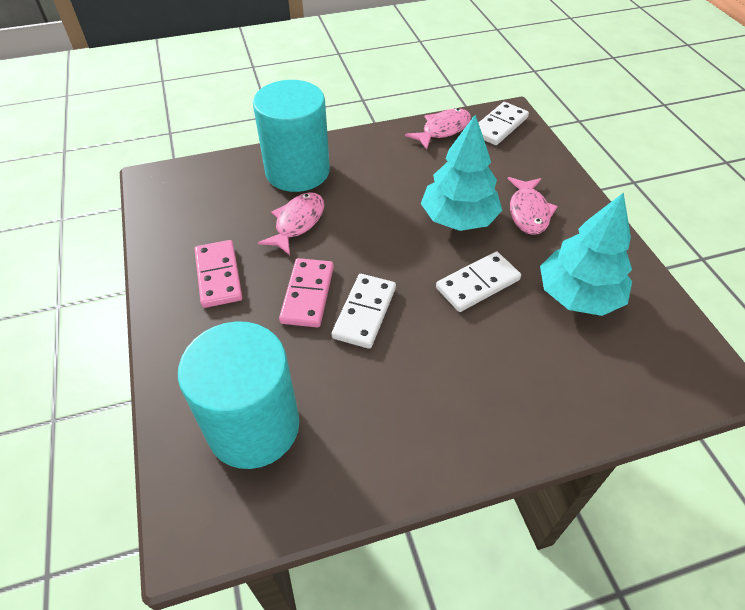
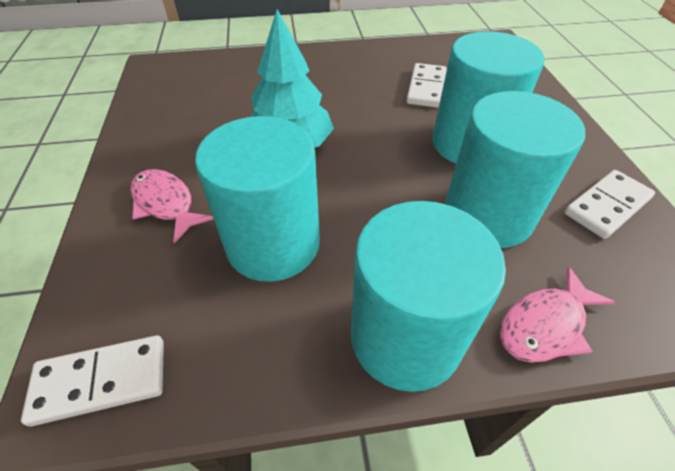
pink domino: 2 -> 0
pink fish: 3 -> 2
turquoise cylinder: 2 -> 4
turquoise tree: 2 -> 1

